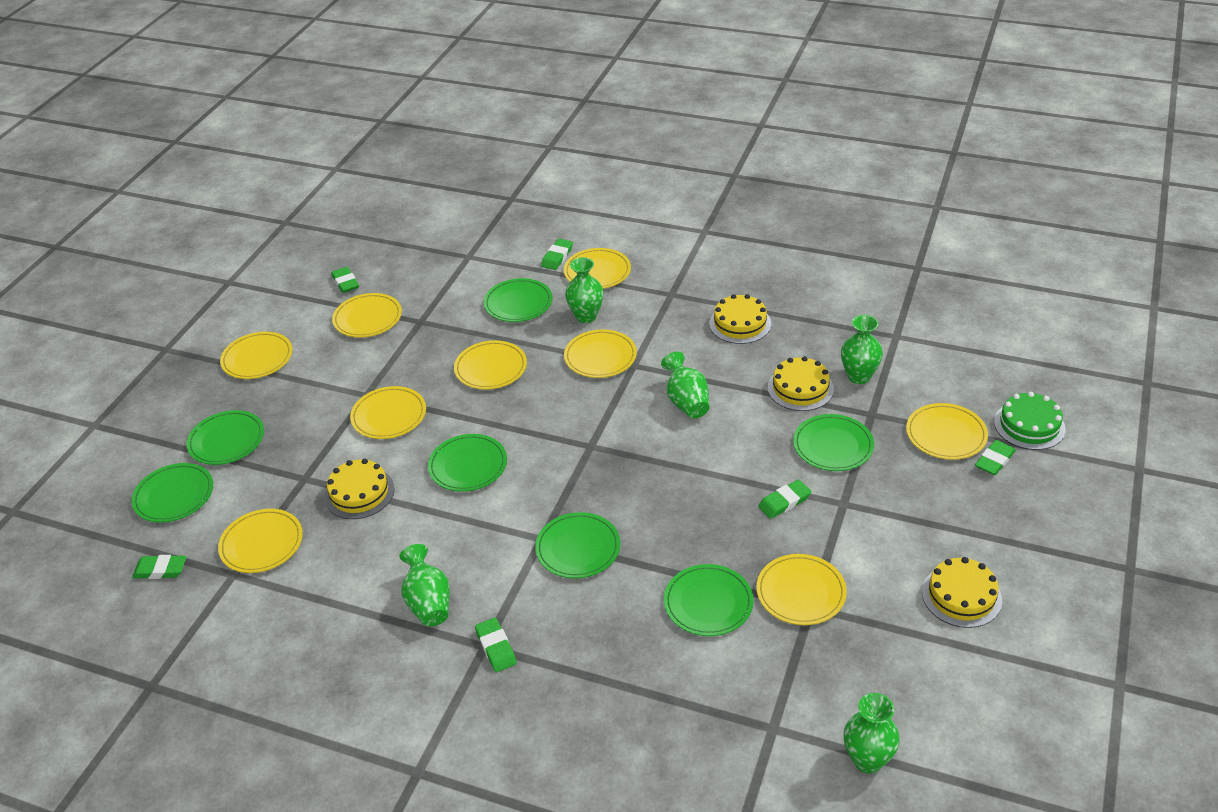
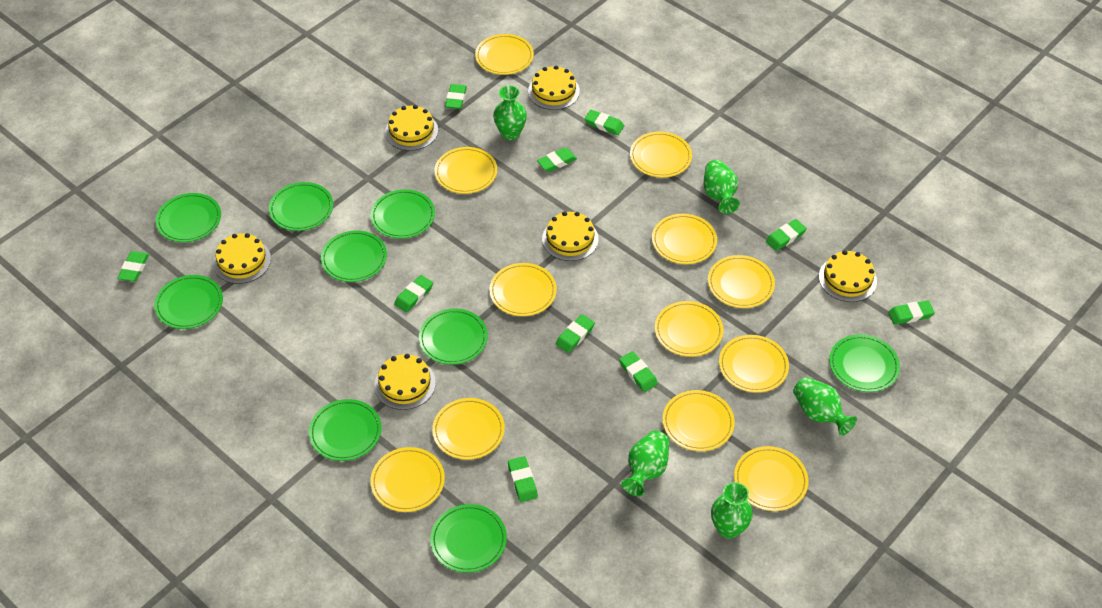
green cake: 1 -> 0
green eraser: 6 -> 10
green plate: 7 -> 9
yellow cake: 4 -> 6
yellow plate: 9 -> 12

